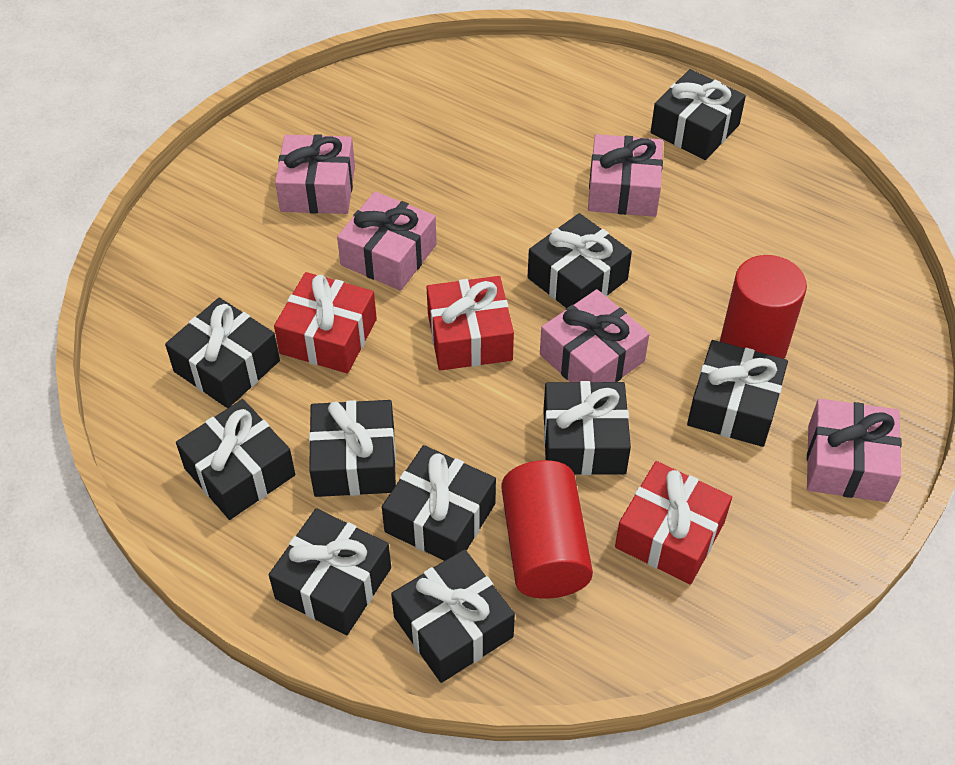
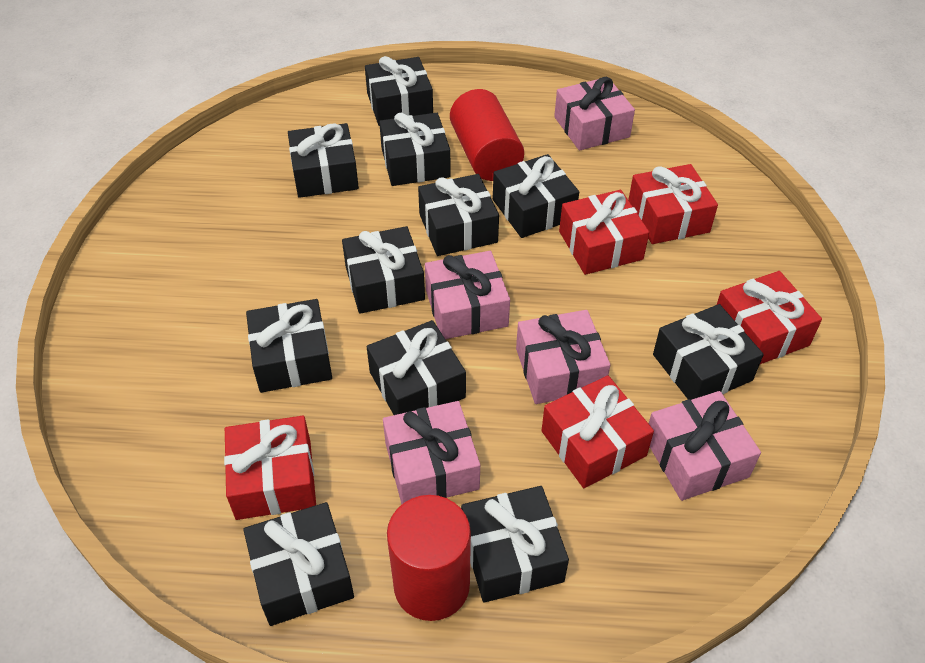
black gift: 10 -> 11
red gift: 3 -> 5

